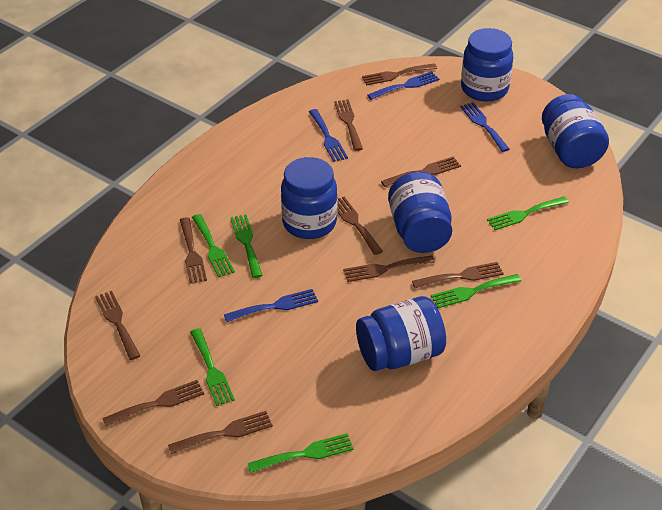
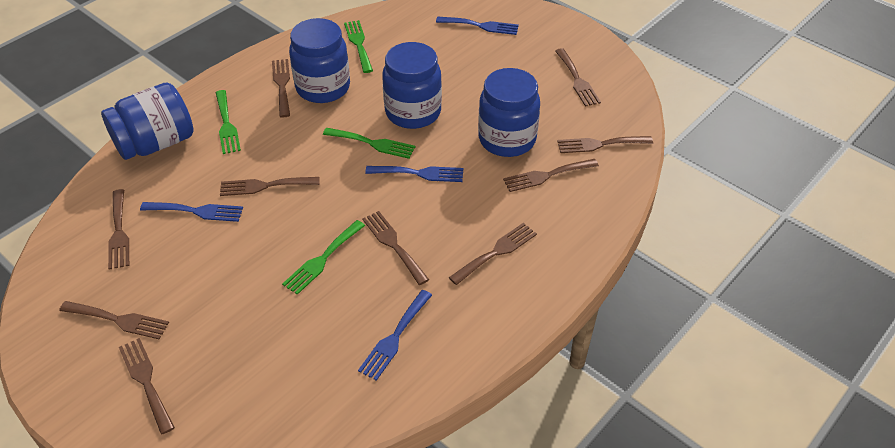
blue jar: 5 -> 4
green fork: 6 -> 4

